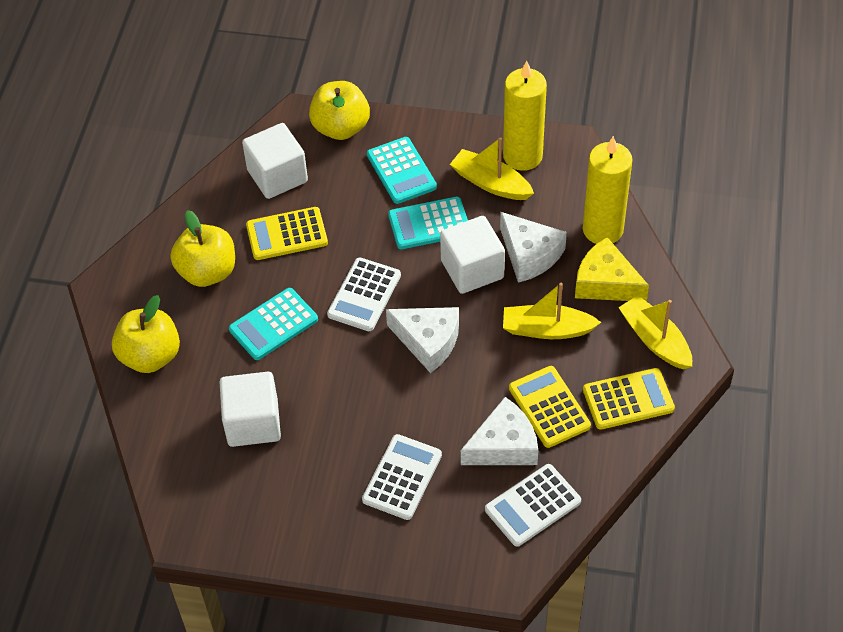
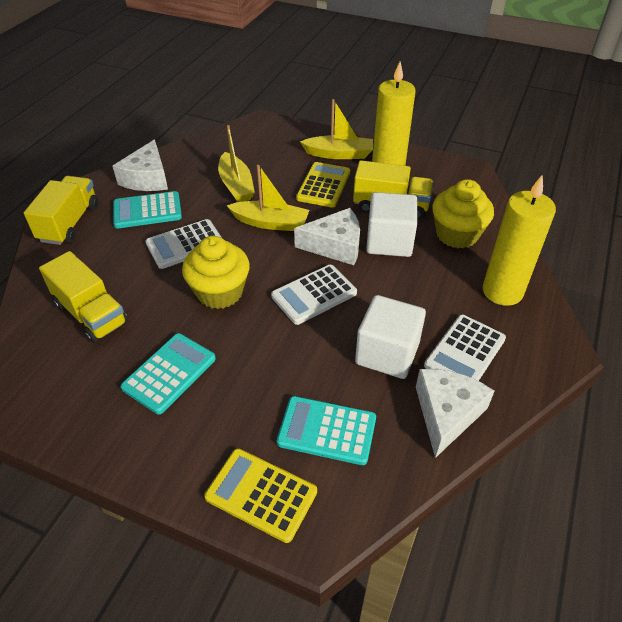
white cube: 3 -> 2
yellow apple: 3 -> 0
yellow calculator: 3 -> 2
yellow cheese: 1 -> 0
yellow cupcake: 0 -> 2
yellow truck: 0 -> 3

